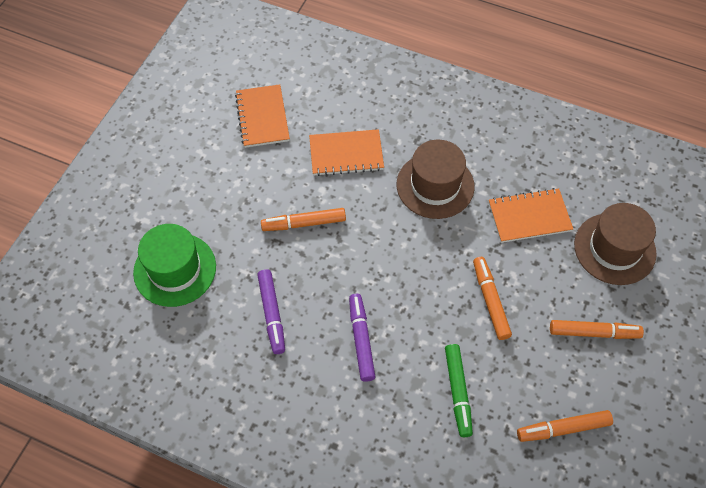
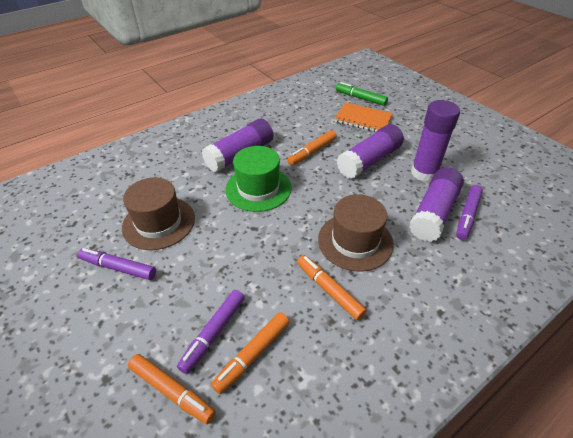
orange notebook: 3 -> 1
purple glue stick: 0 -> 4
purple marker: 2 -> 3

